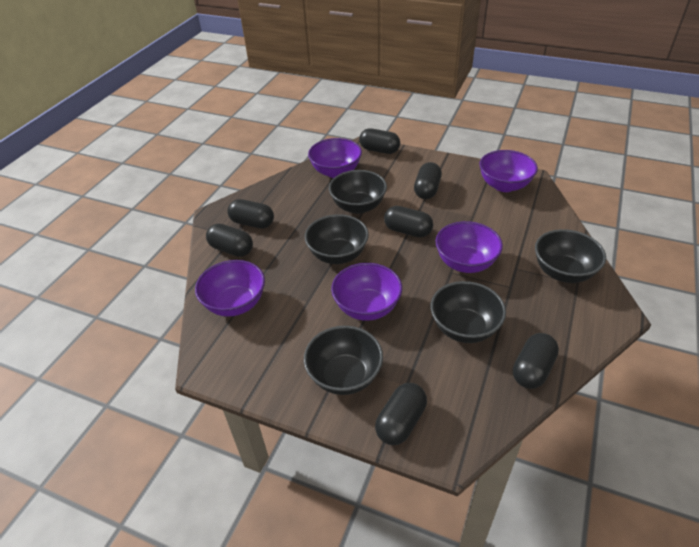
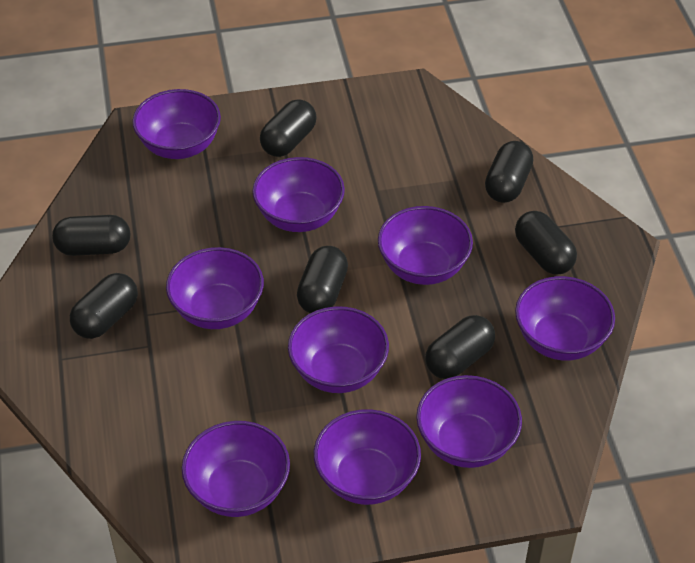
black bowl: 5 -> 0
purple bowl: 5 -> 9

